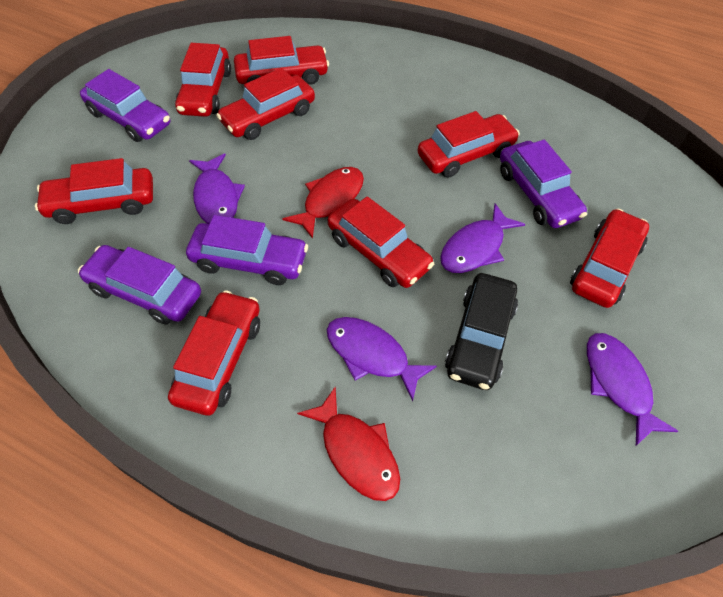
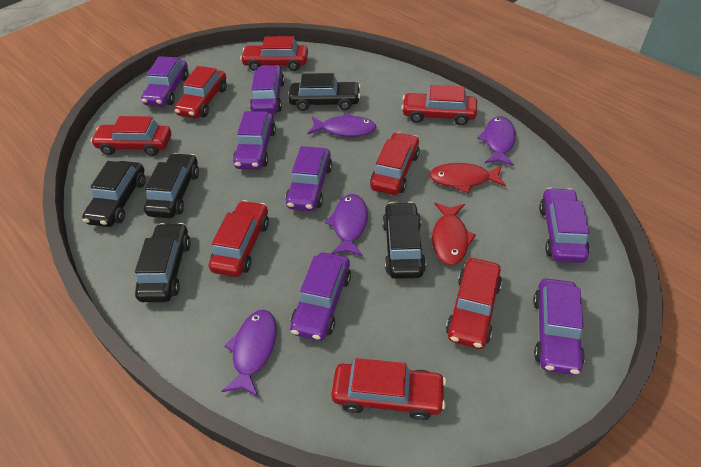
black car: 1 -> 5
purple car: 4 -> 7

